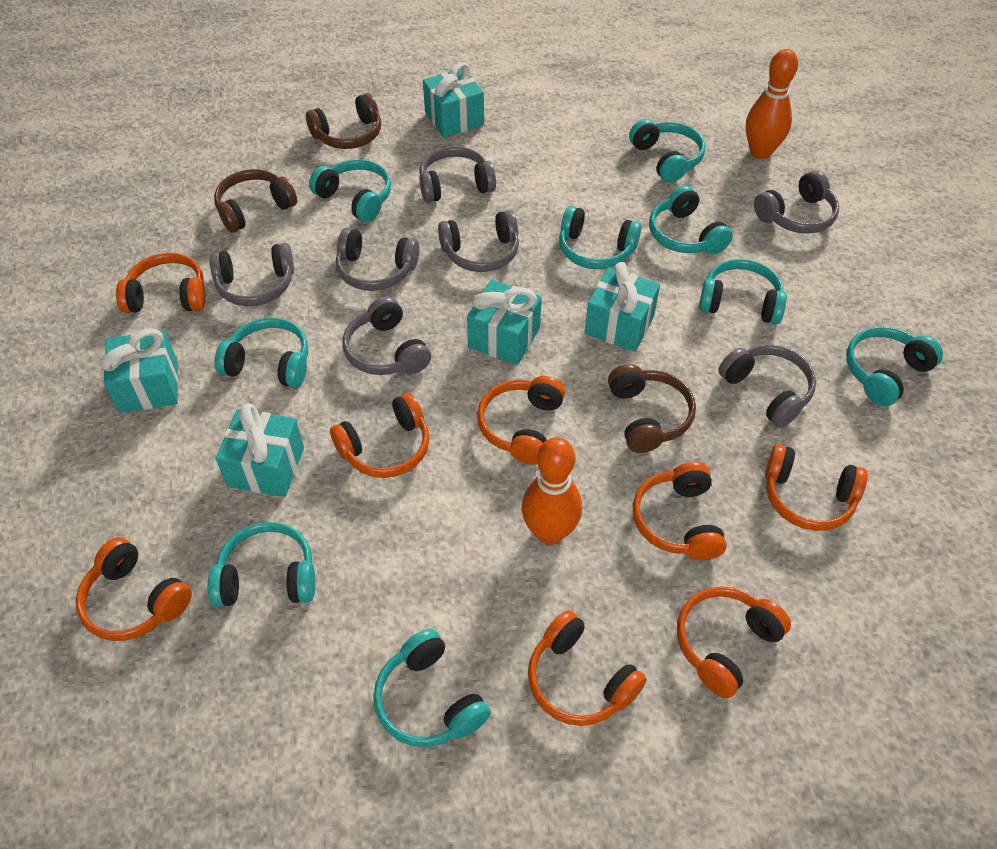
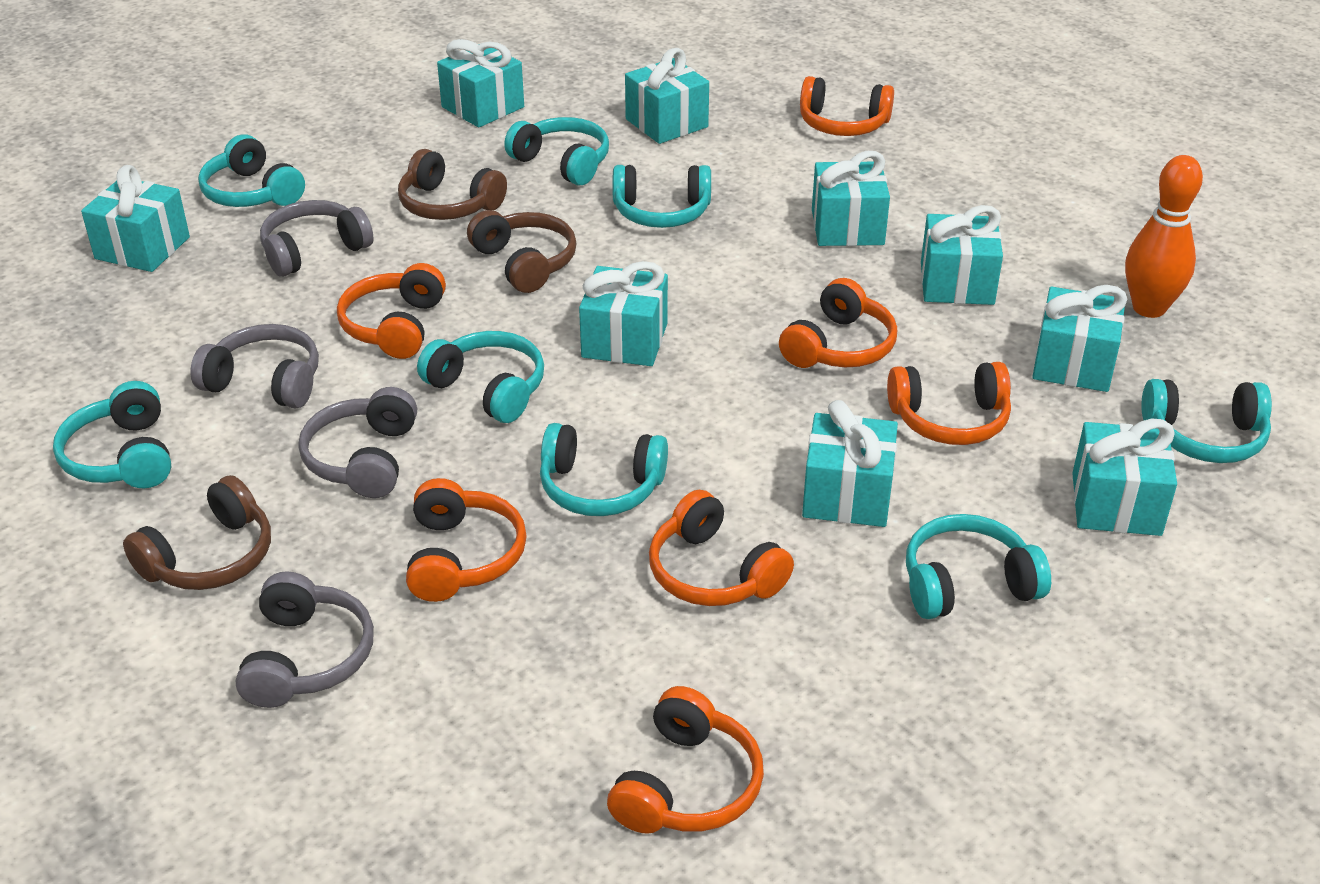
grey headphones: 7 -> 4
orange bowling pin: 2 -> 1
orange headphones: 8 -> 7
turquoise gift: 5 -> 9
turquoise headphones: 9 -> 8

